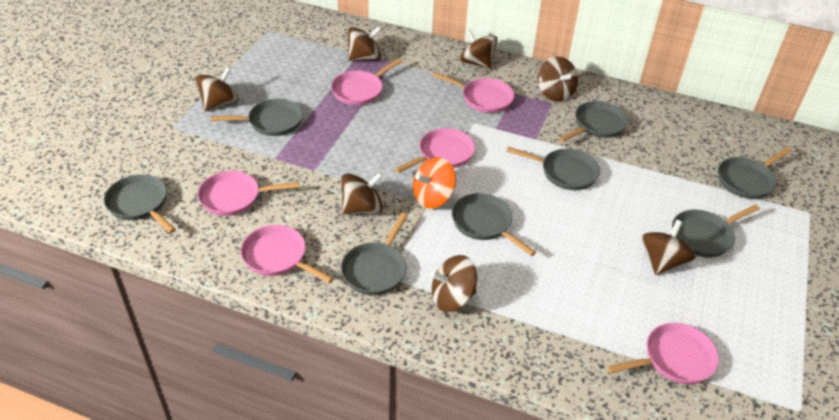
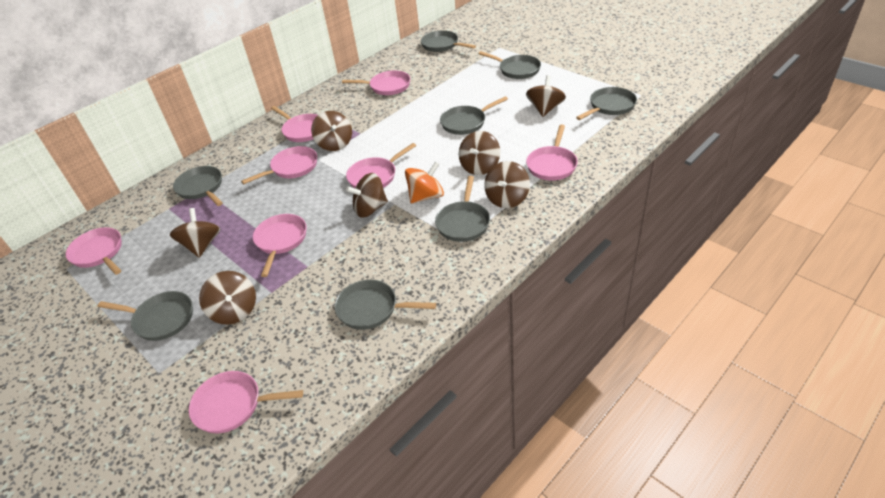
pink pan: 6 -> 8

